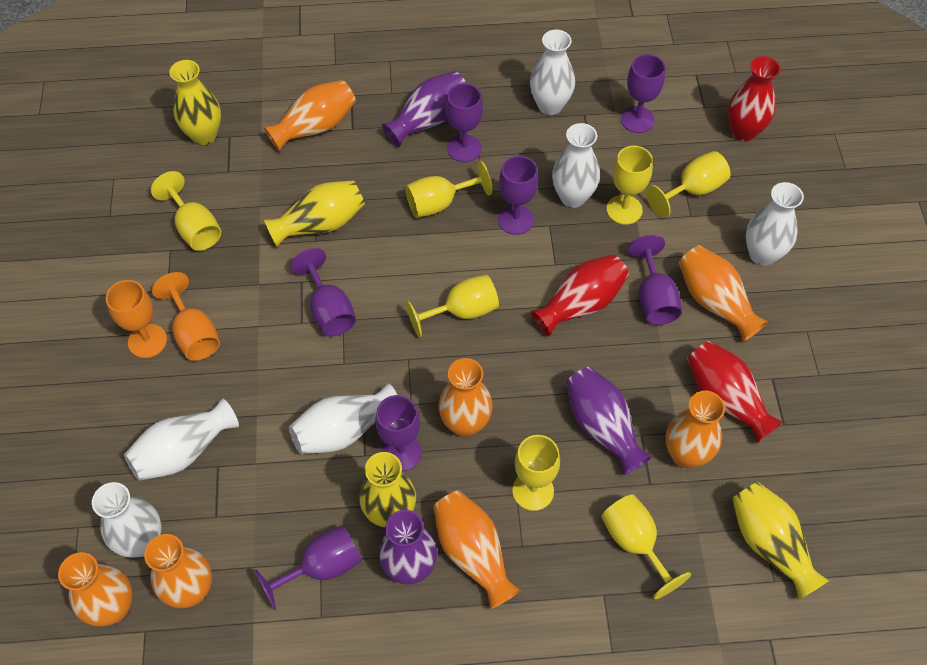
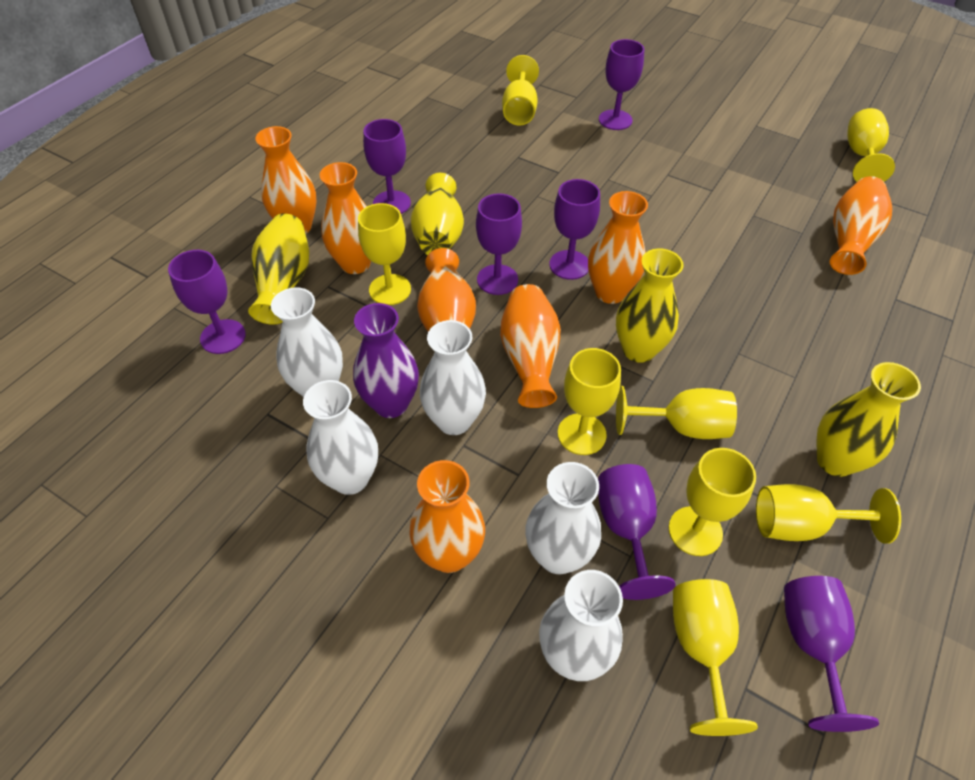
orange goblet: 2 -> 0
purple vase: 3 -> 1
red vase: 3 -> 0
white vase: 6 -> 5
yellow goblet: 7 -> 8

